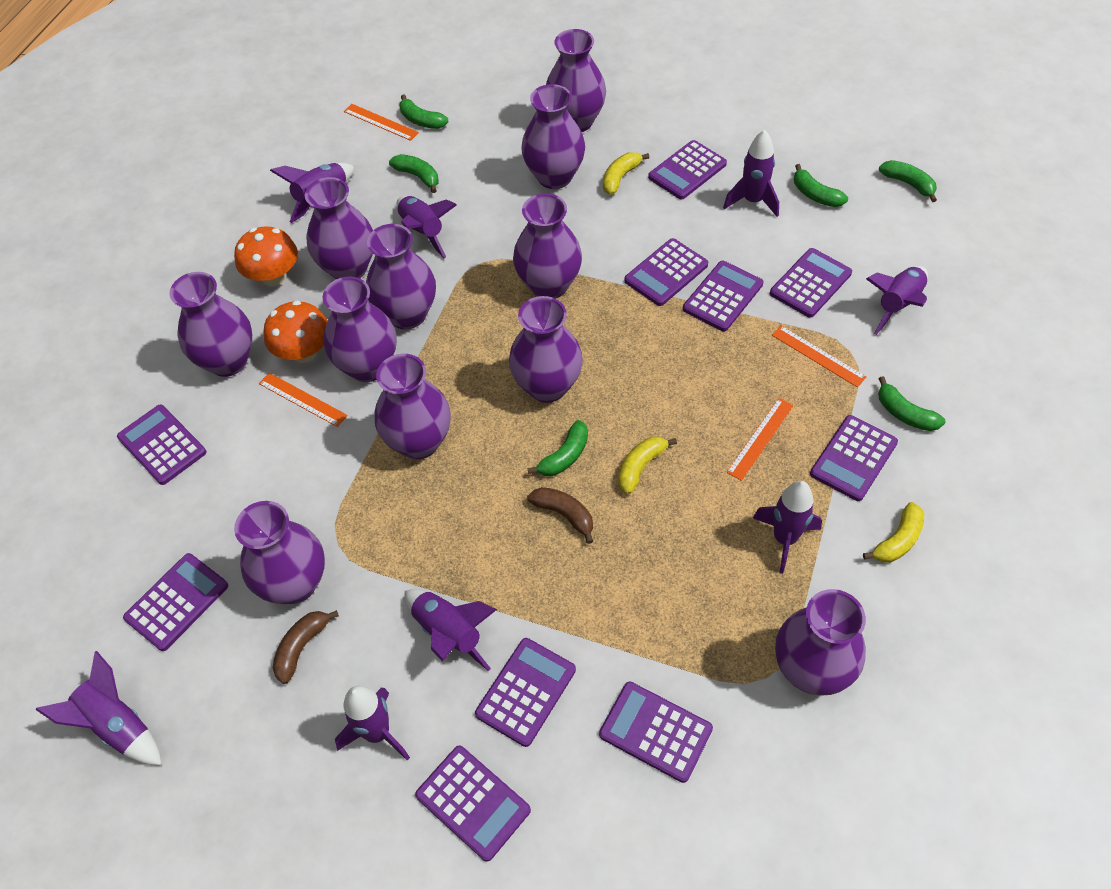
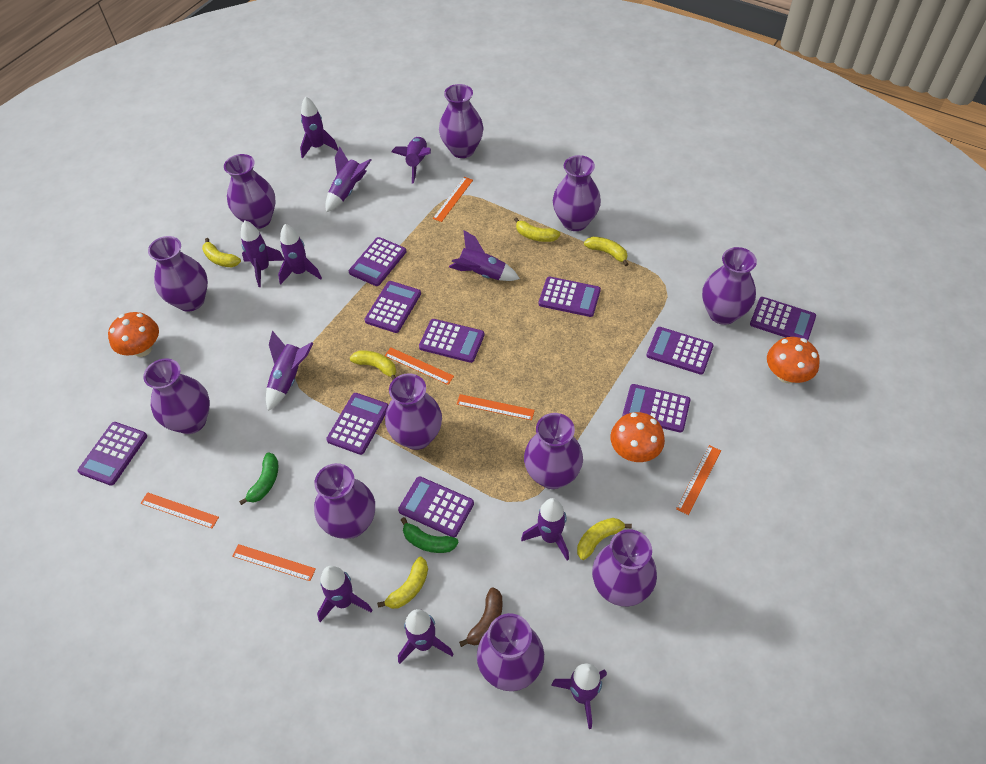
brown banana: 2 -> 1
green banana: 6 -> 2
orange mushroom: 2 -> 3
orange ruler: 4 -> 6
purple rocket: 8 -> 11
yellow banana: 3 -> 6

